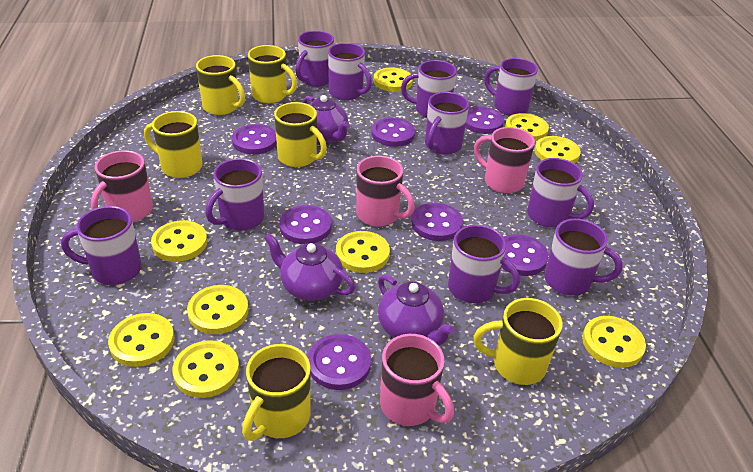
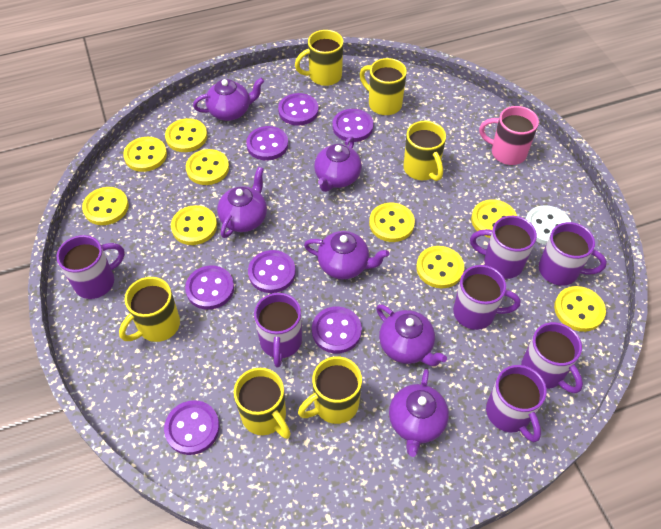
pink mug: 4 -> 1
purple mug: 10 -> 7
purple teapot: 3 -> 6
white button: 0 -> 1

